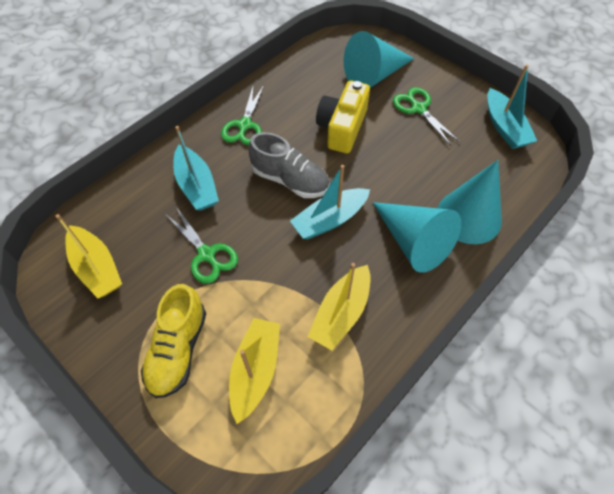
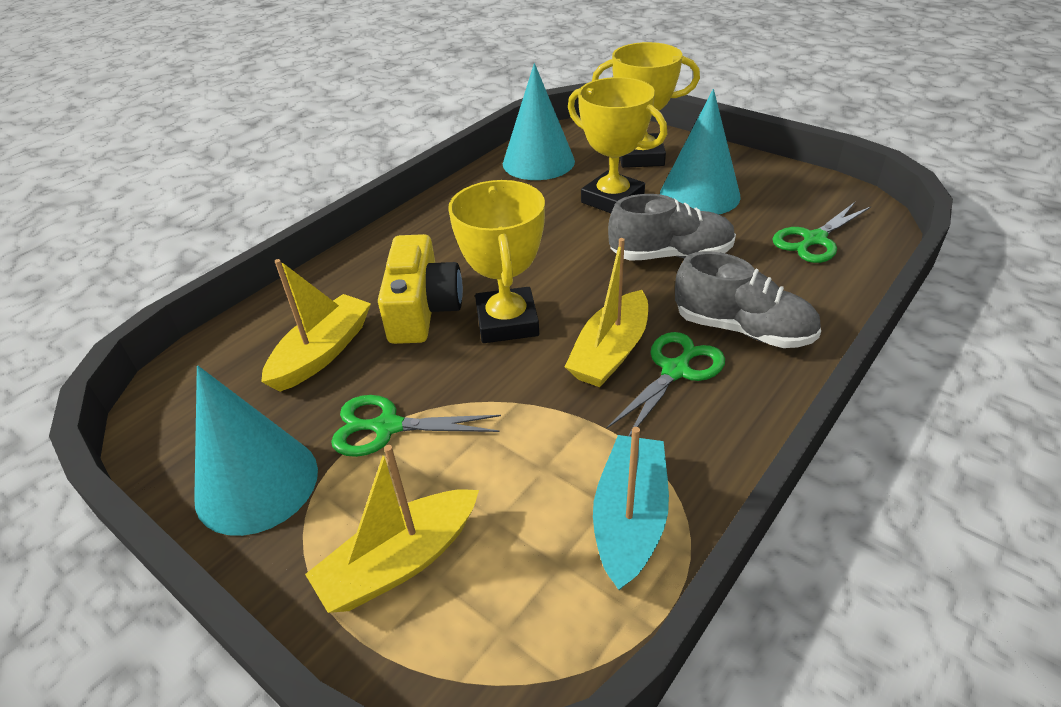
grey shoe: 1 -> 2
turquoise boat: 3 -> 1
yellow shoe: 1 -> 0
yellow trophy: 0 -> 3

